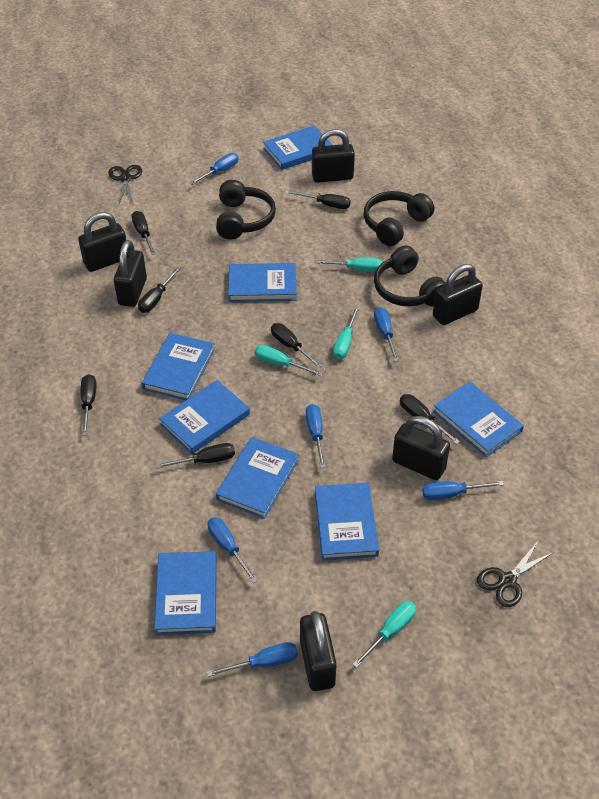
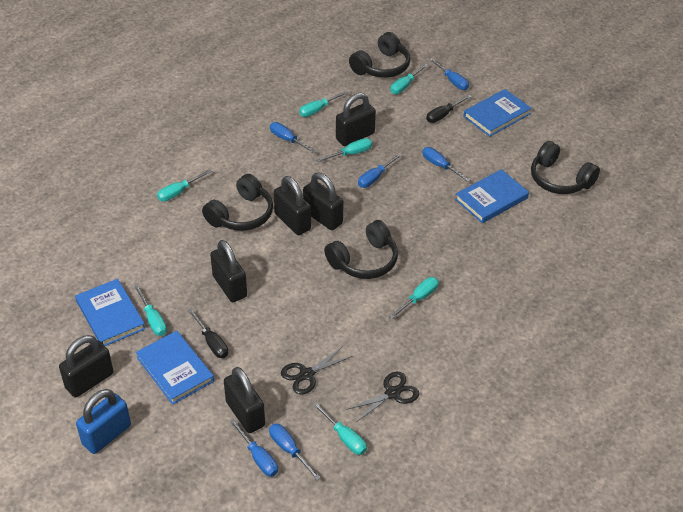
black headphones: 3 -> 4
black screwdriver: 7 -> 2
blue book: 8 -> 4
blue padlock: 0 -> 1
turquoise screwdriver: 4 -> 7

